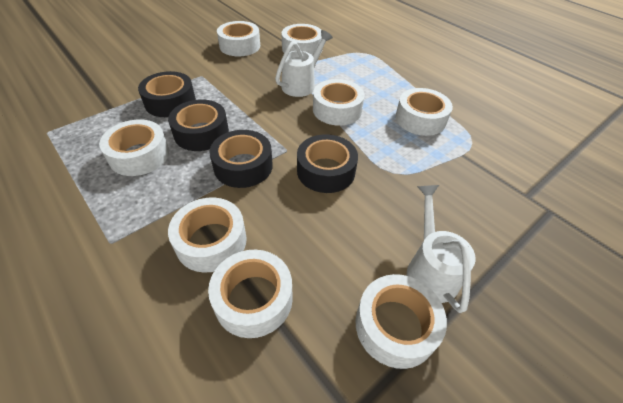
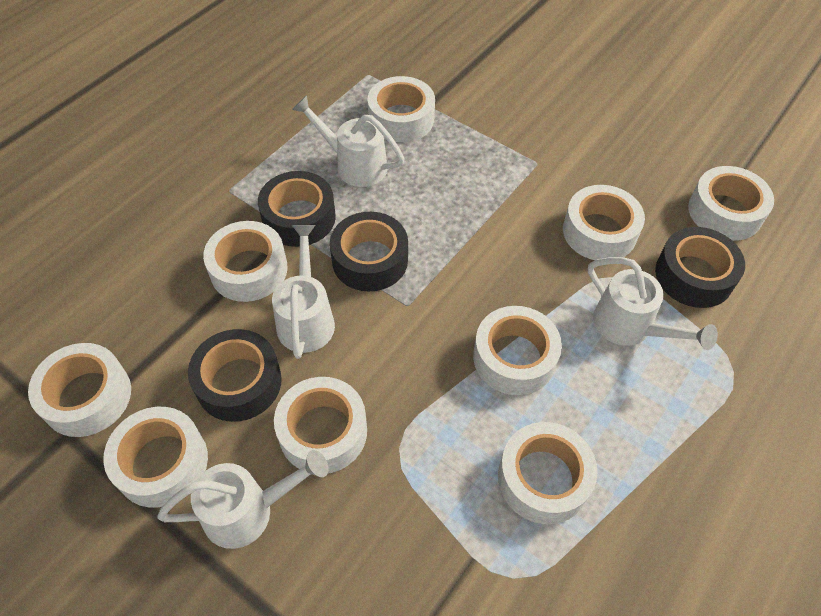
white tape: 8 -> 9
white watering can: 2 -> 4

